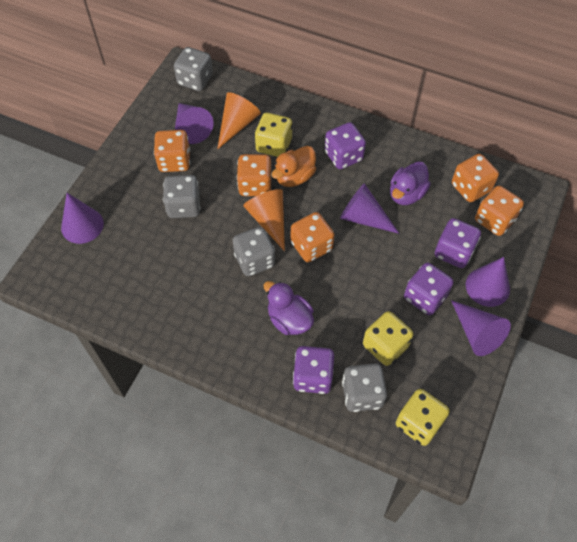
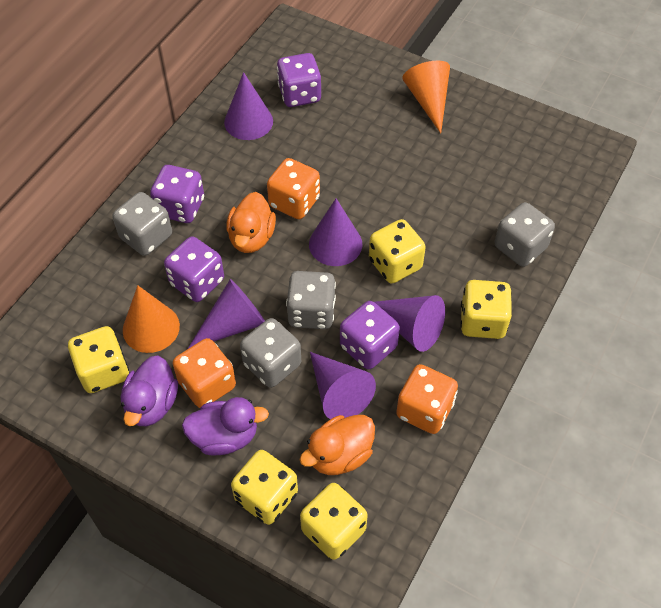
orange dice: 5 -> 3
orange duck: 1 -> 2
yellow dice: 3 -> 5

